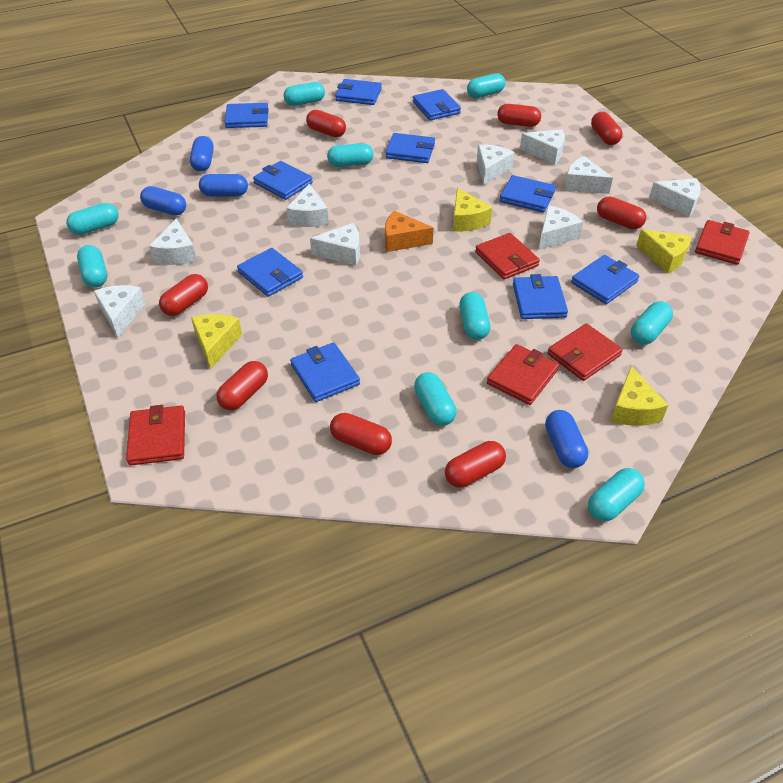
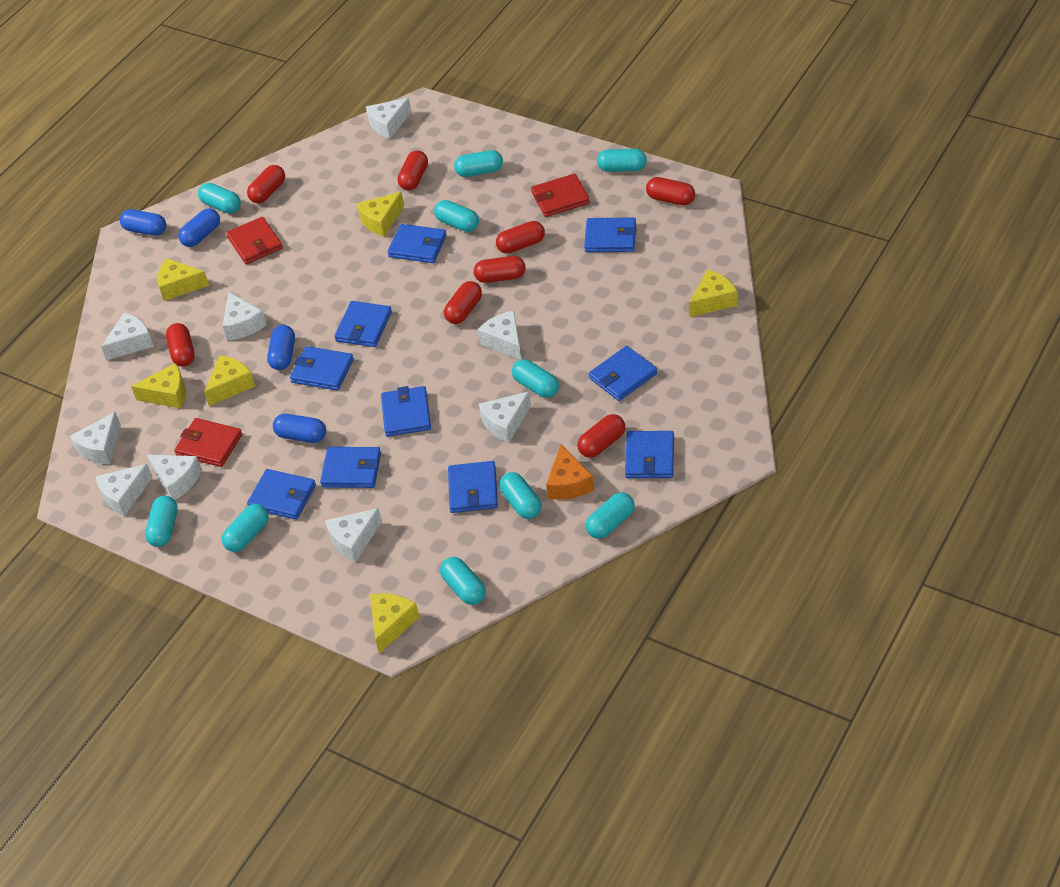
red wallet: 5 -> 3
turquoise capsule: 9 -> 10
yellow cheese: 4 -> 6

